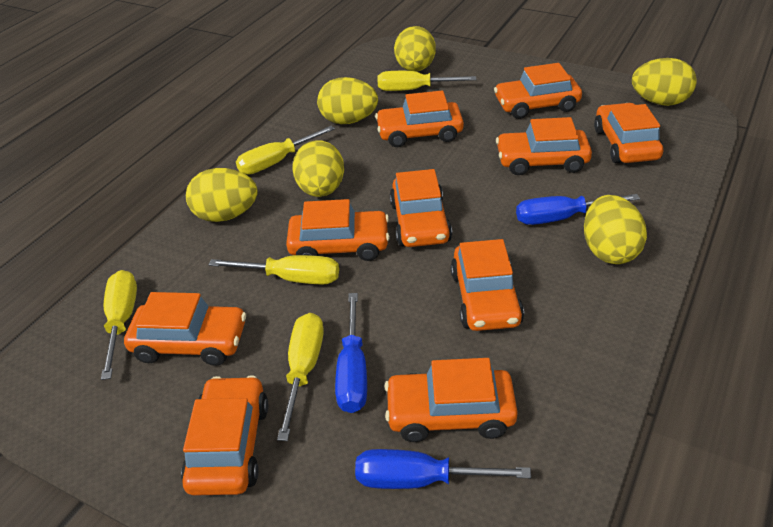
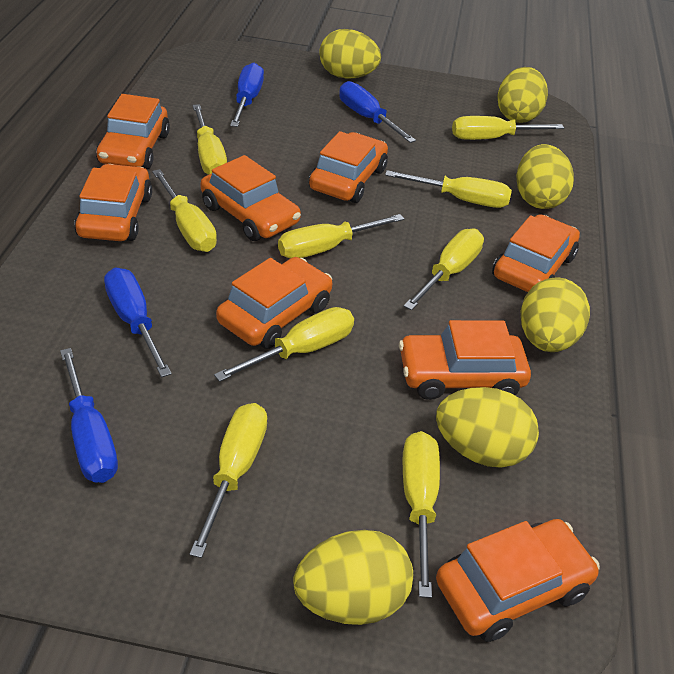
blue screwdriver: 3 -> 4
orange car: 10 -> 8
yellow screwdriver: 5 -> 9

